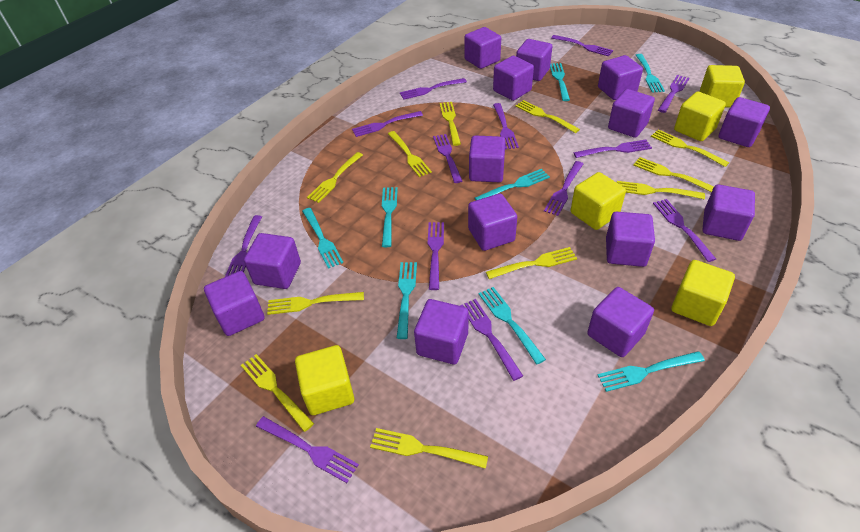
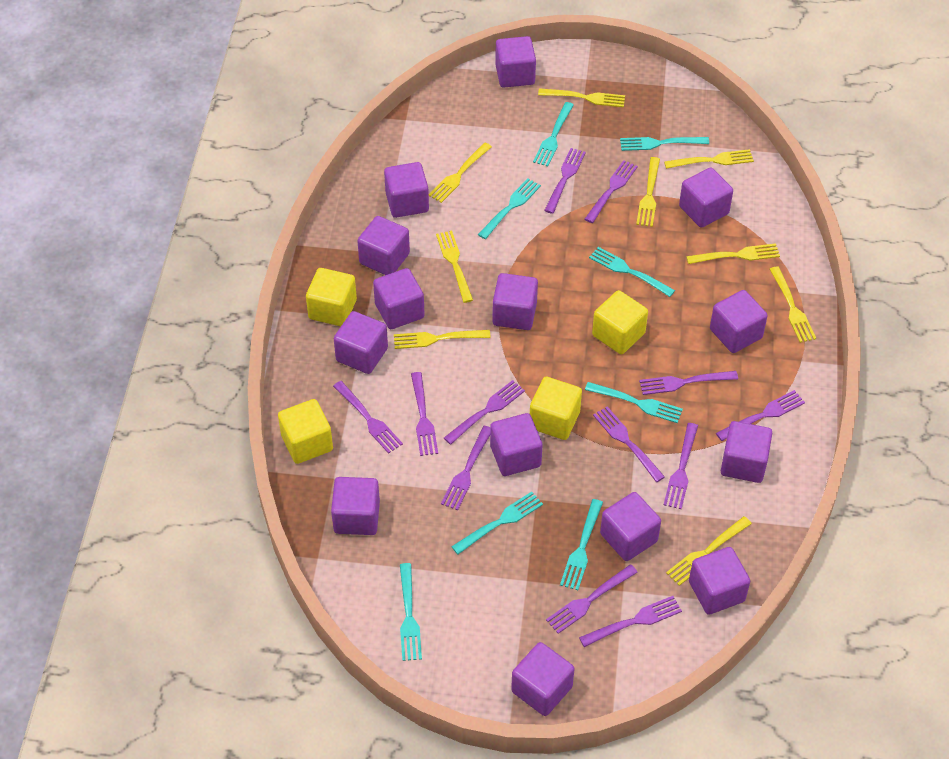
purple fork: 13 -> 12
yellow cube: 5 -> 4
yellow fork: 11 -> 9

